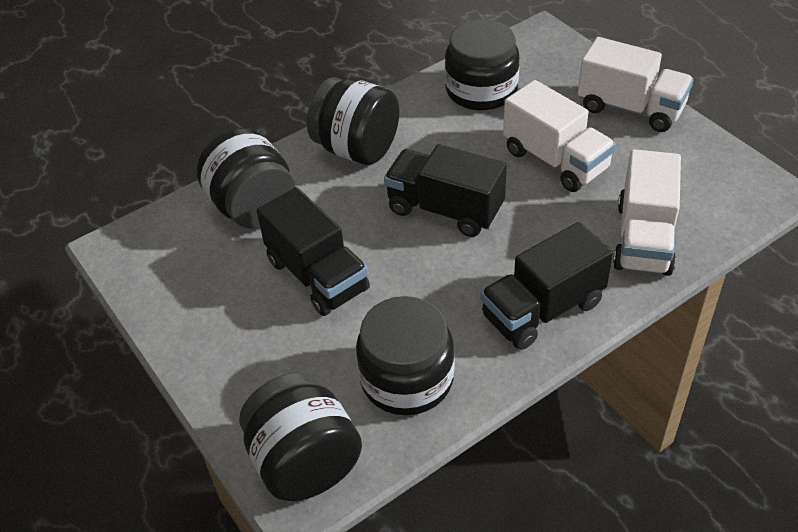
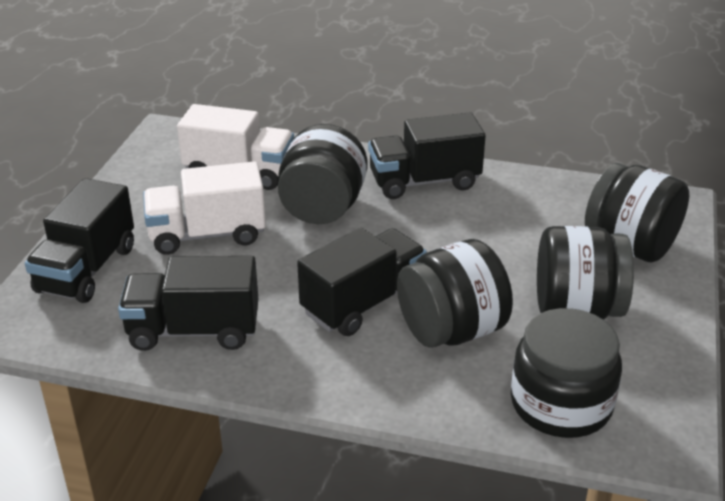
black truck: 3 -> 4
white truck: 3 -> 2

